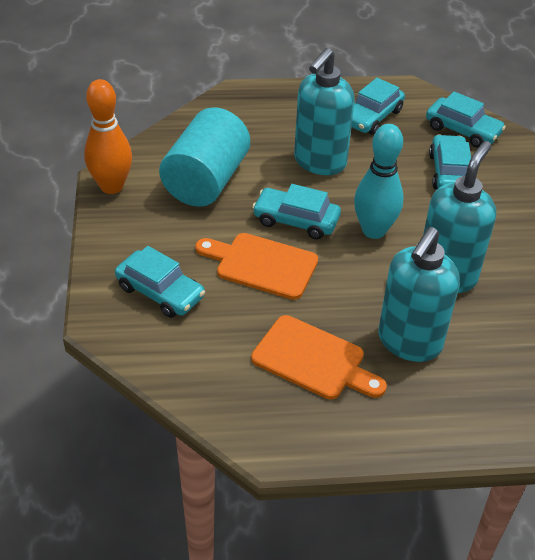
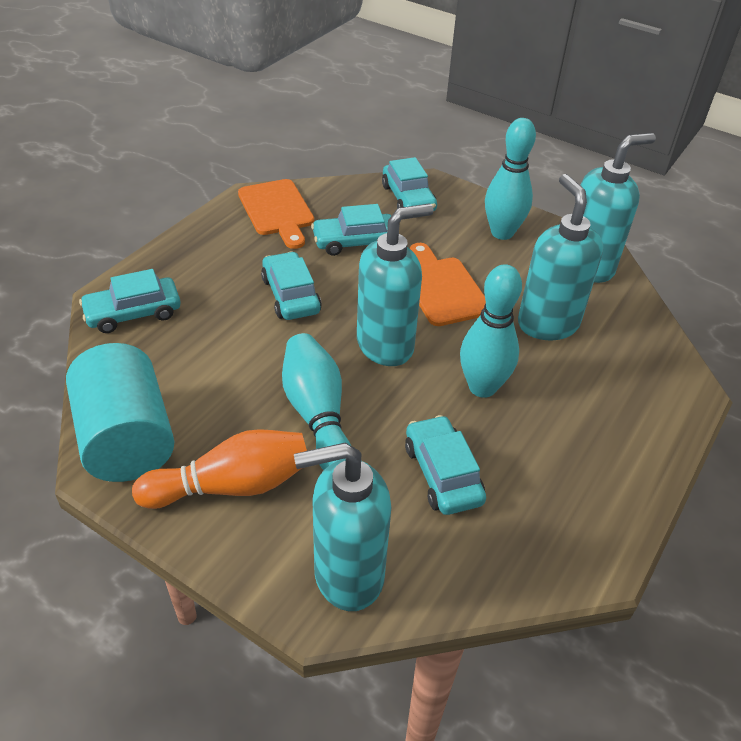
turquoise bowling pin: 1 -> 3
turquoise soap dispenser: 3 -> 4

